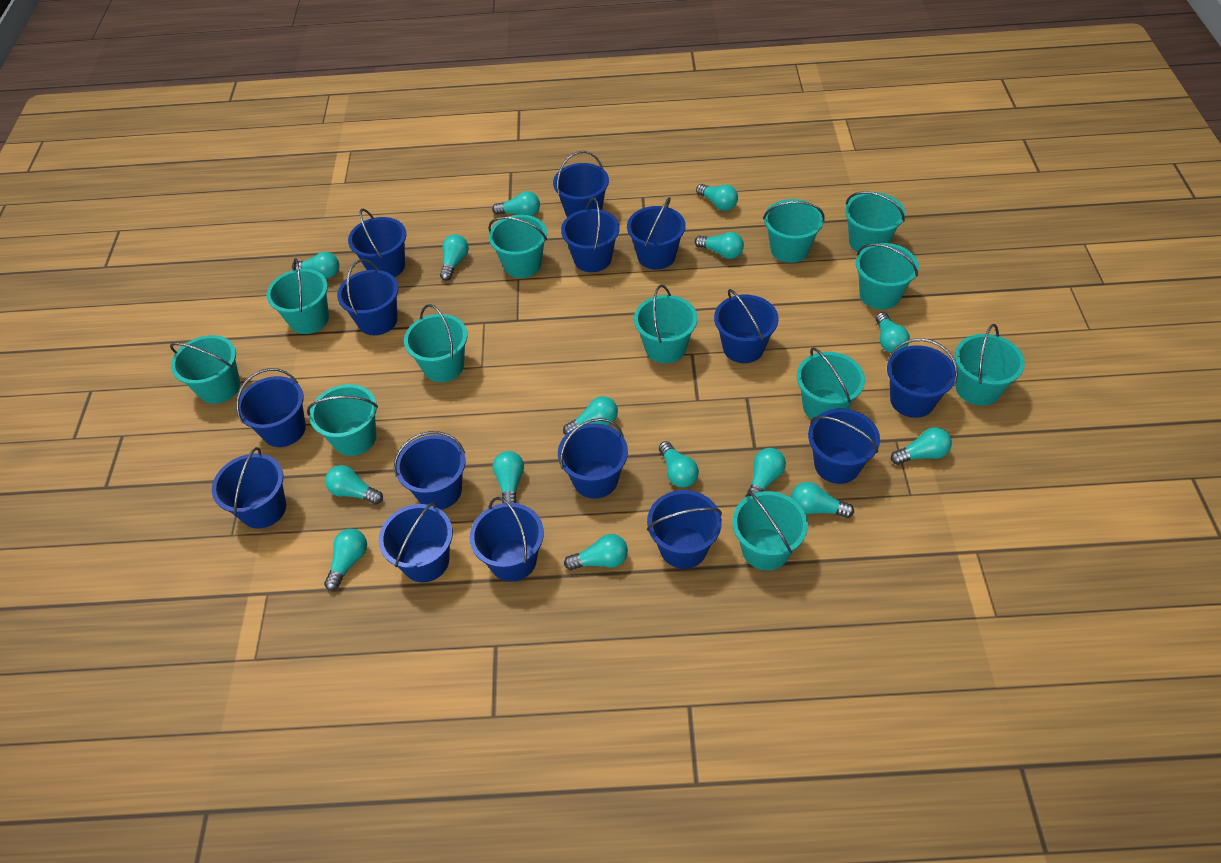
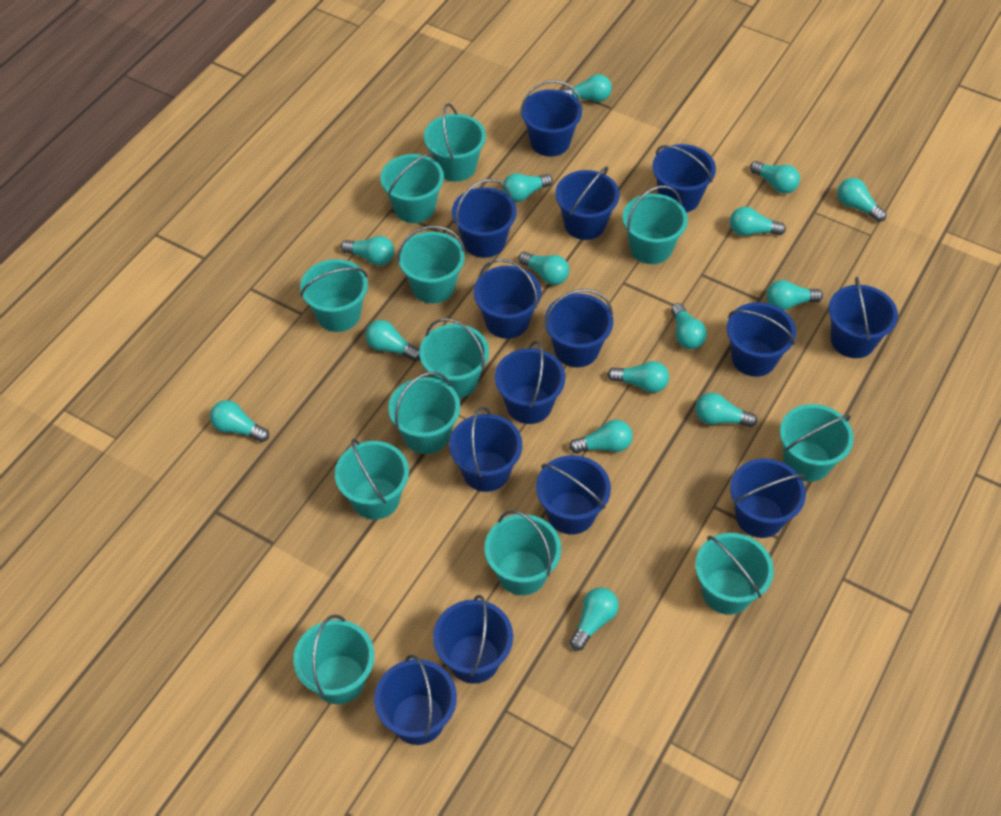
blue bucket: 15 -> 14

